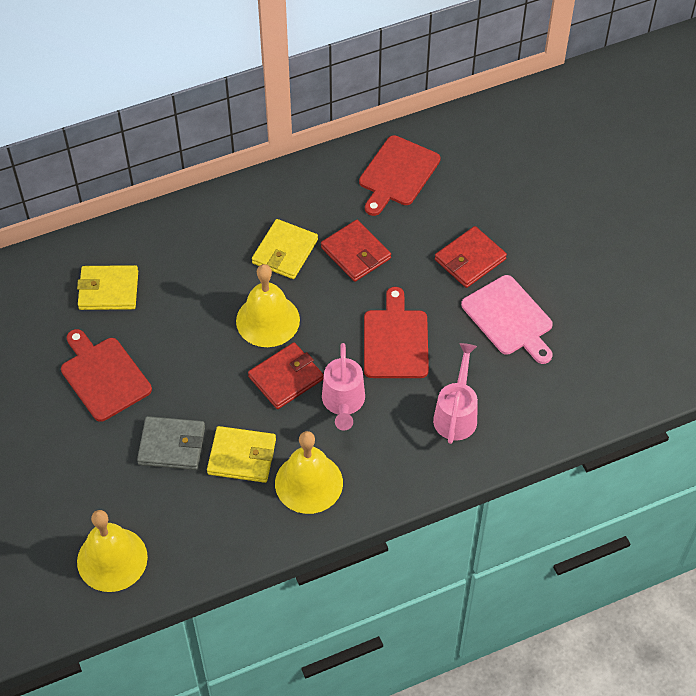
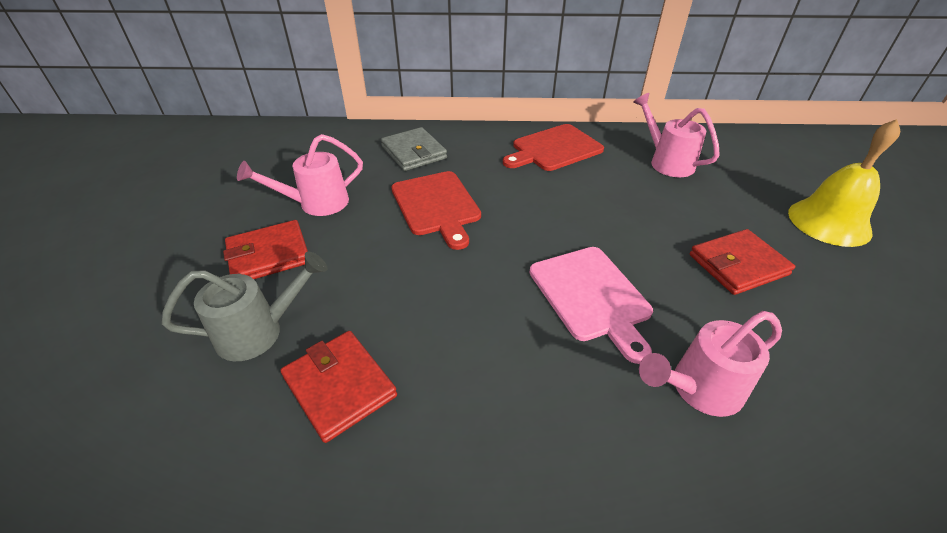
grey watering can: 0 -> 1
pink watering can: 2 -> 3
red cutting board: 3 -> 2
yellow bell: 3 -> 1
yellow wallet: 3 -> 0

